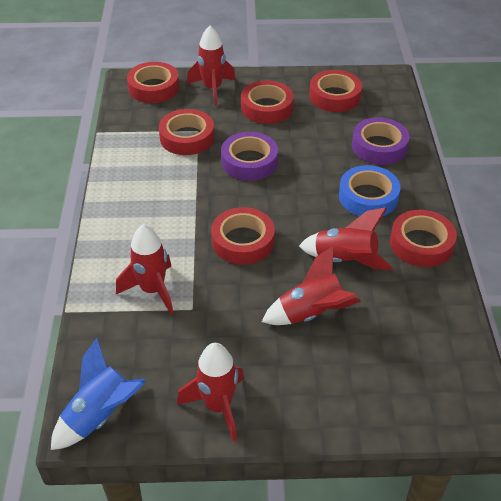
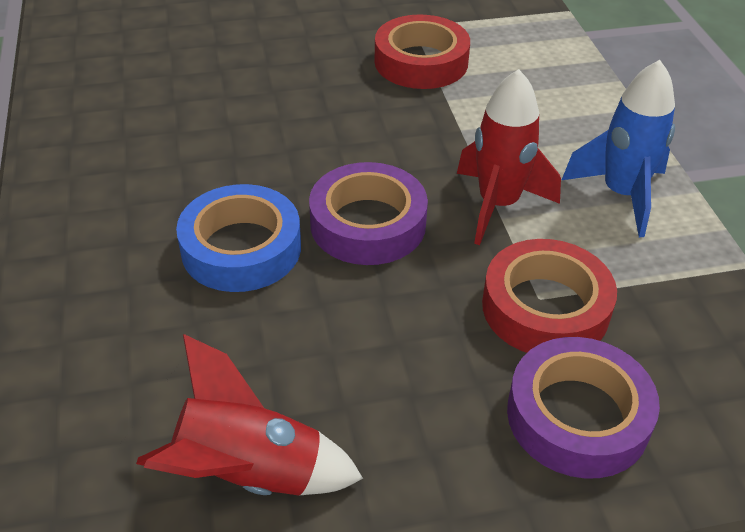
red rocket: 5 -> 2
red tape: 6 -> 2

